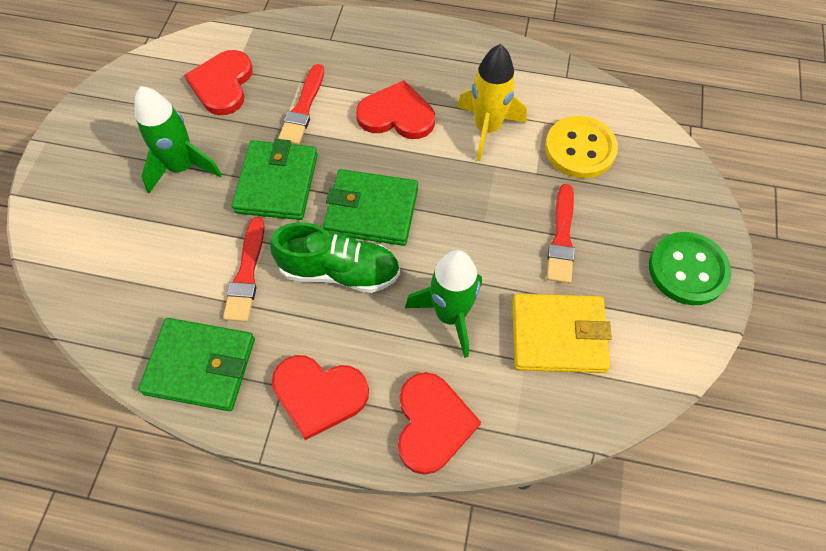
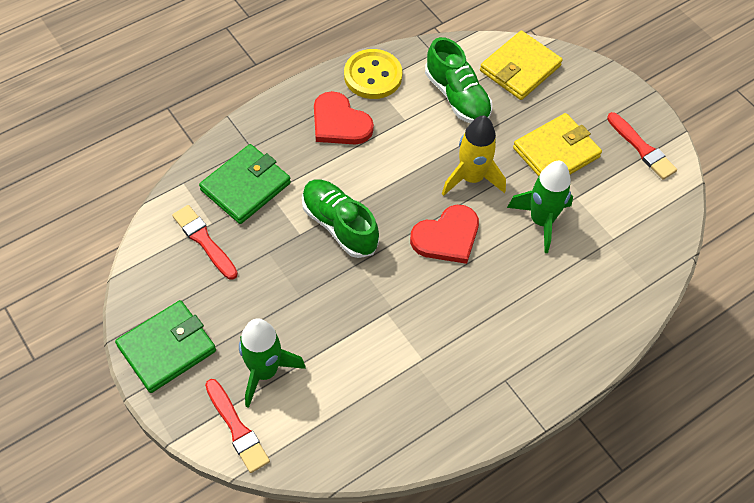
green button: 1 -> 0
green shoe: 1 -> 2
green wallet: 3 -> 2
red heart: 4 -> 2
yellow wallet: 1 -> 2

